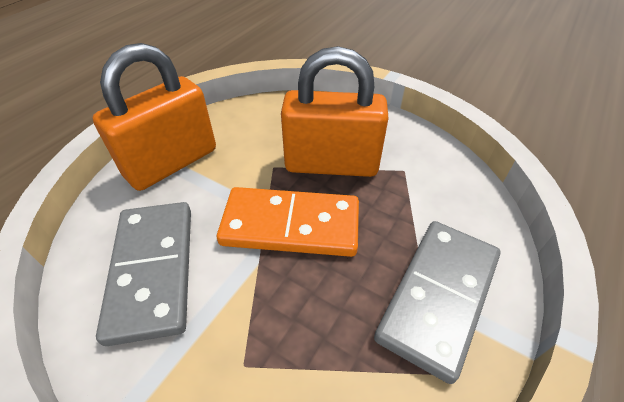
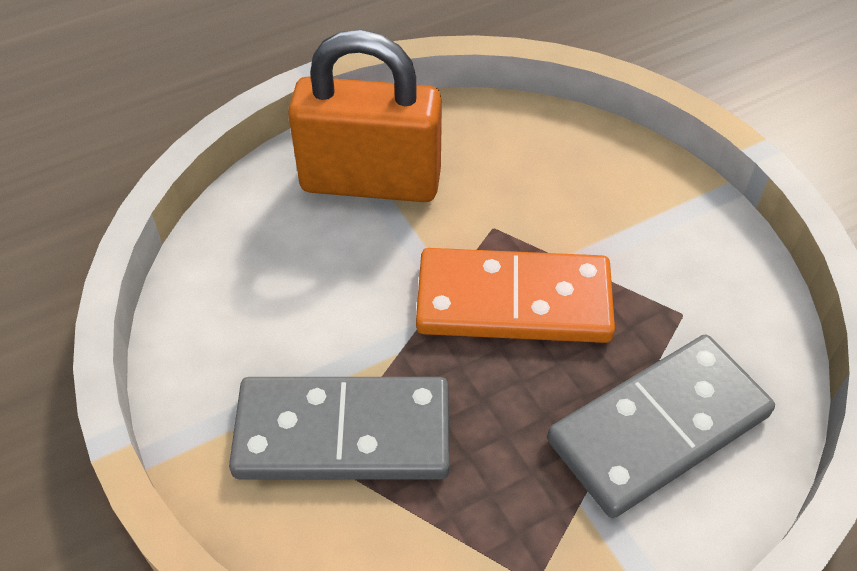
orange padlock: 2 -> 1

